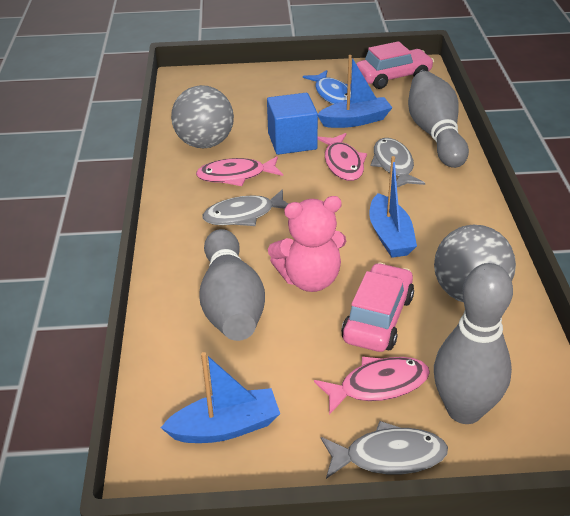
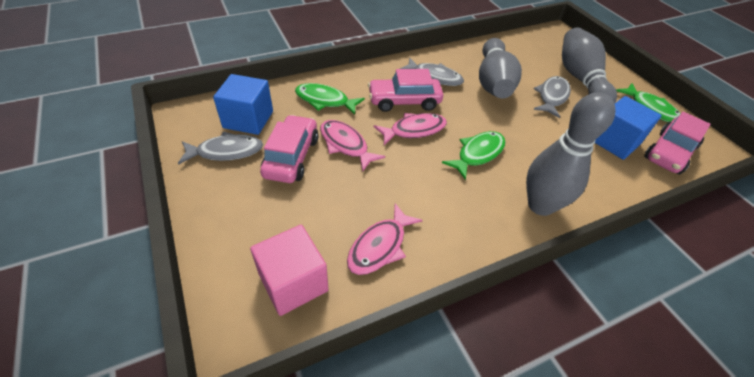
blue boat: 3 -> 0
blue cube: 1 -> 2
blue fish: 1 -> 0
green fish: 0 -> 3
grey ball: 2 -> 0
pink car: 2 -> 3
pink cube: 0 -> 1
pink teddy bear: 1 -> 0

